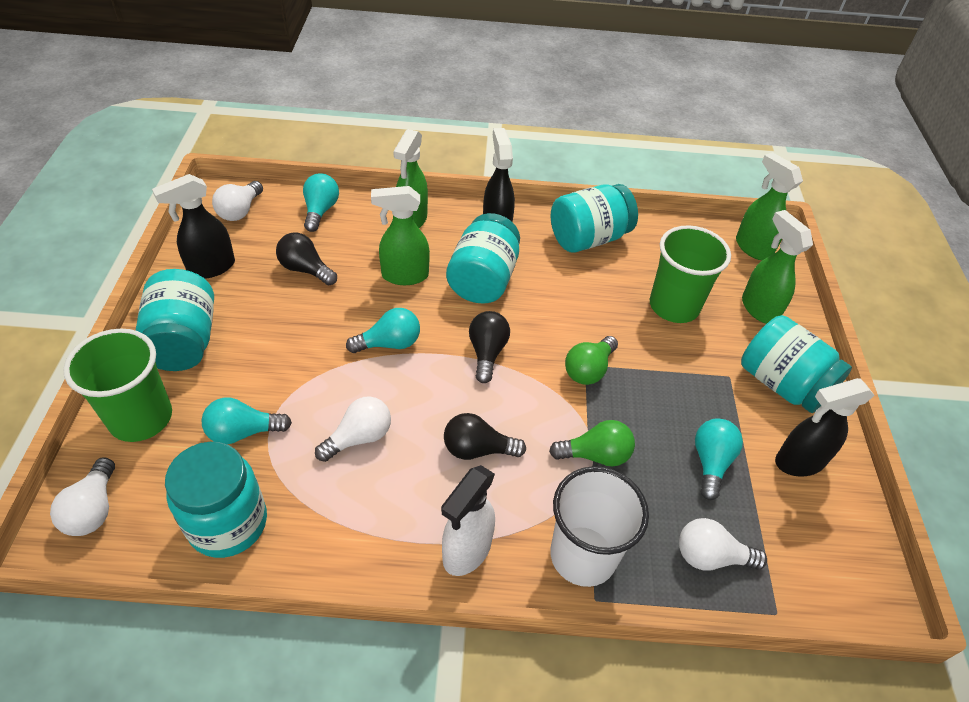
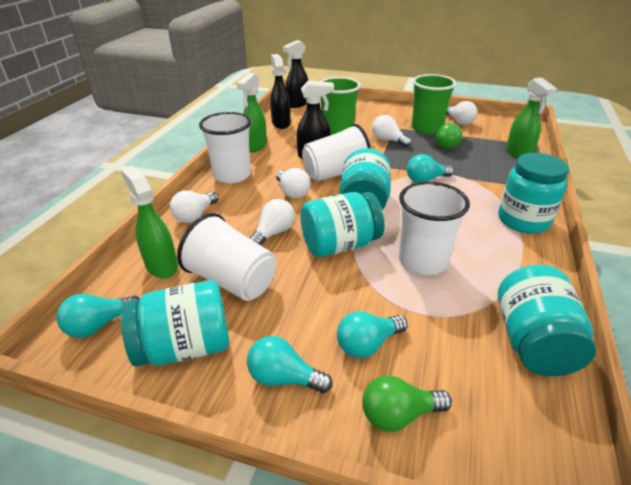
black light bulb: 3 -> 0
green spray bottle: 4 -> 3
white cup: 1 -> 4
white light bulb: 4 -> 5
white spray bottle: 1 -> 0

